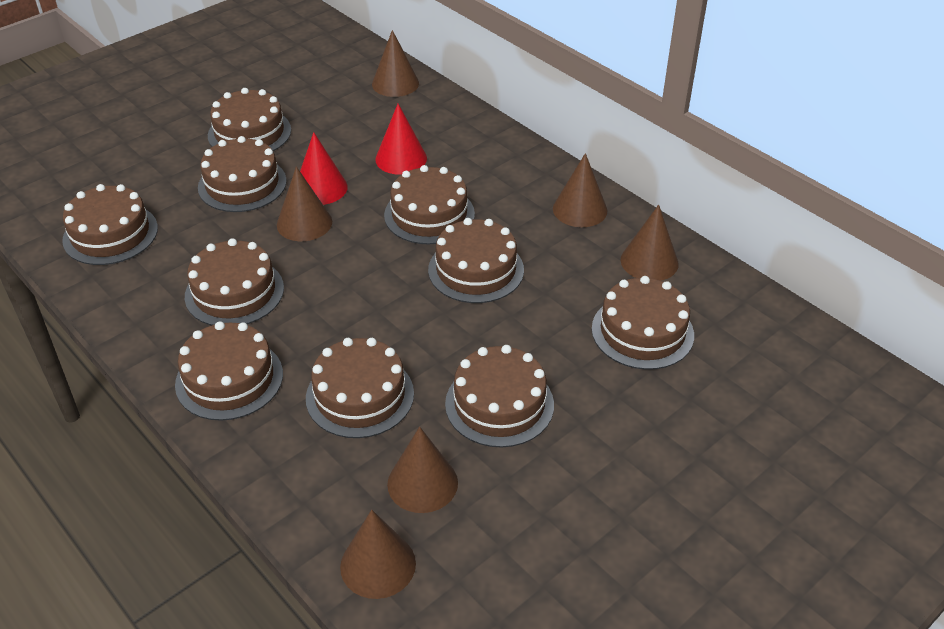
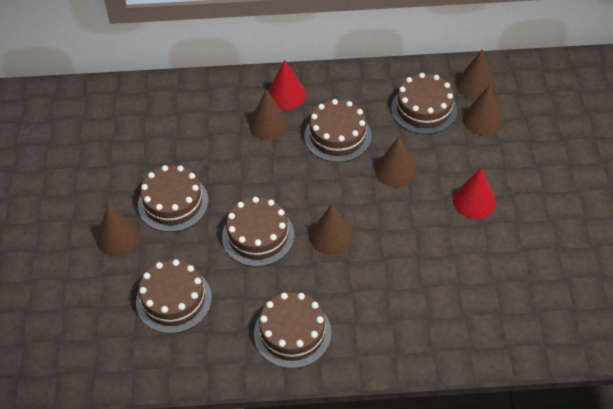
brown cake: 10 -> 6

